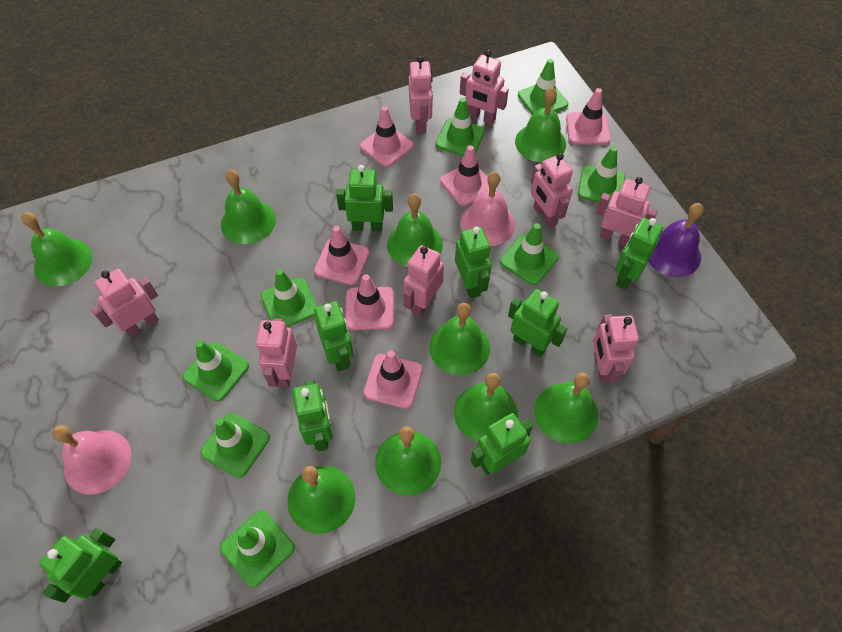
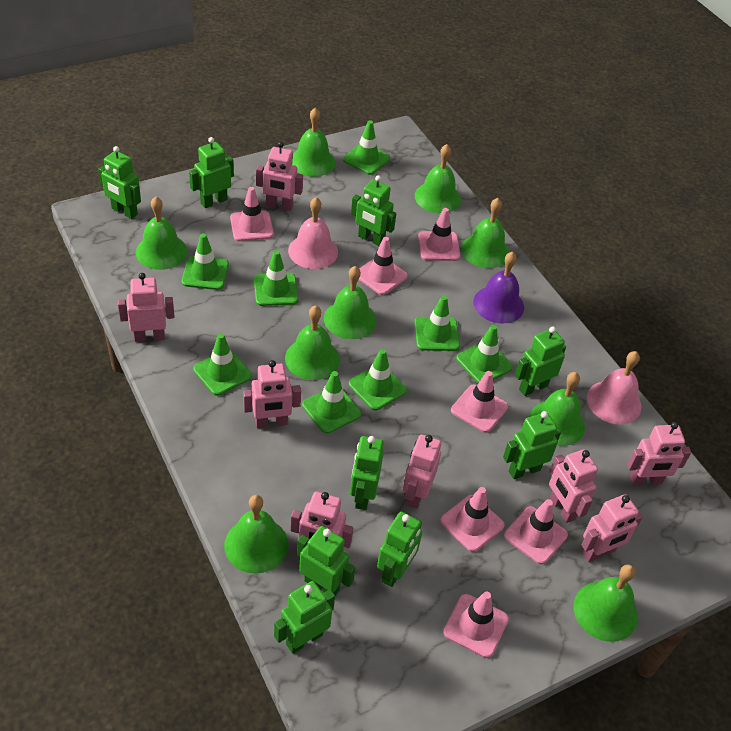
green robot: 8 -> 9
pink traffic cone: 6 -> 7

